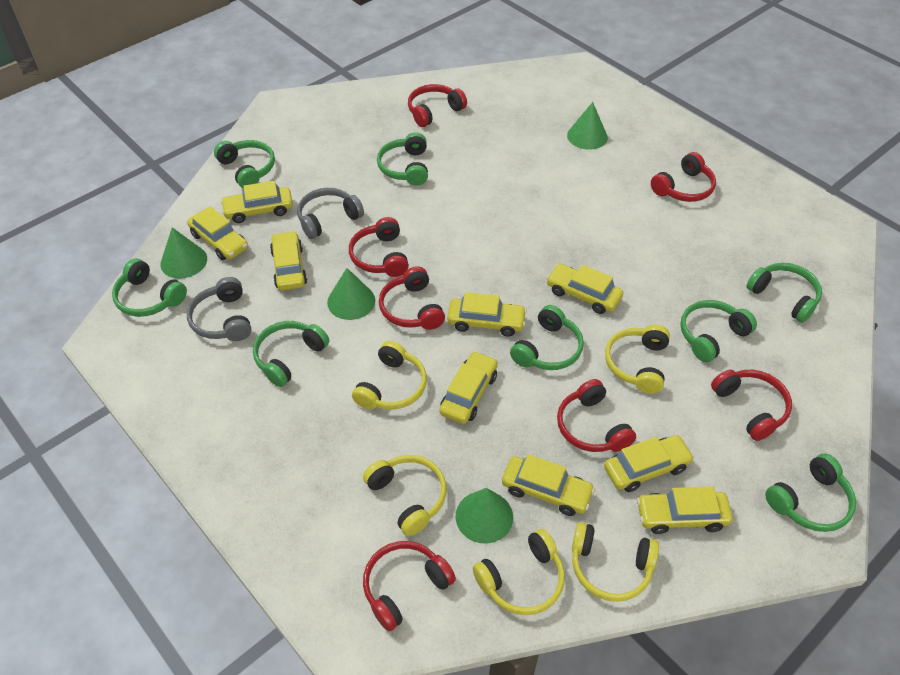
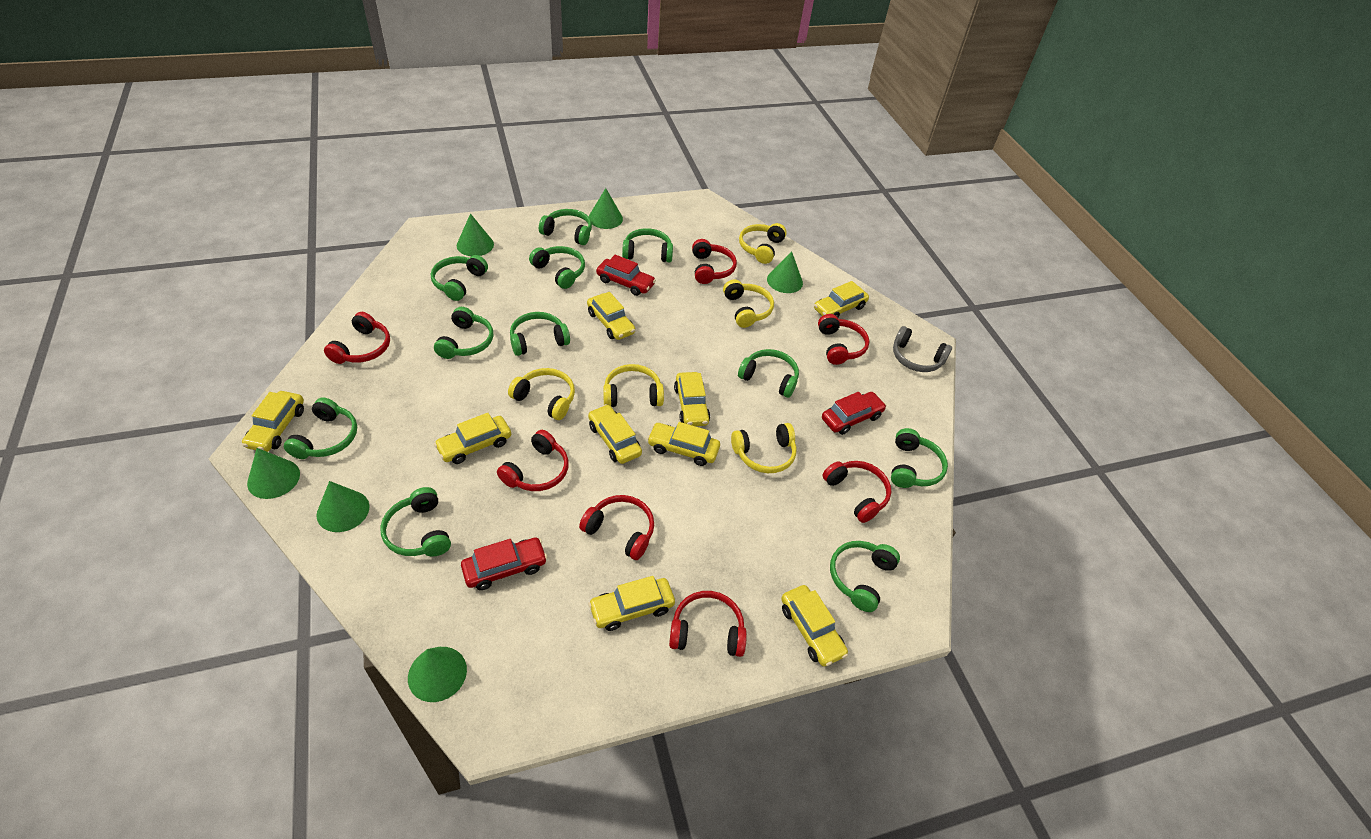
green cone: 4 -> 6
green headphones: 8 -> 11
grey headphones: 2 -> 1
red car: 0 -> 3

